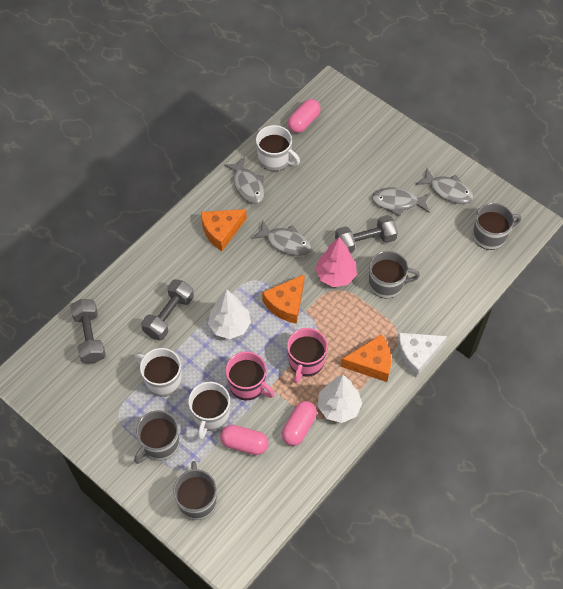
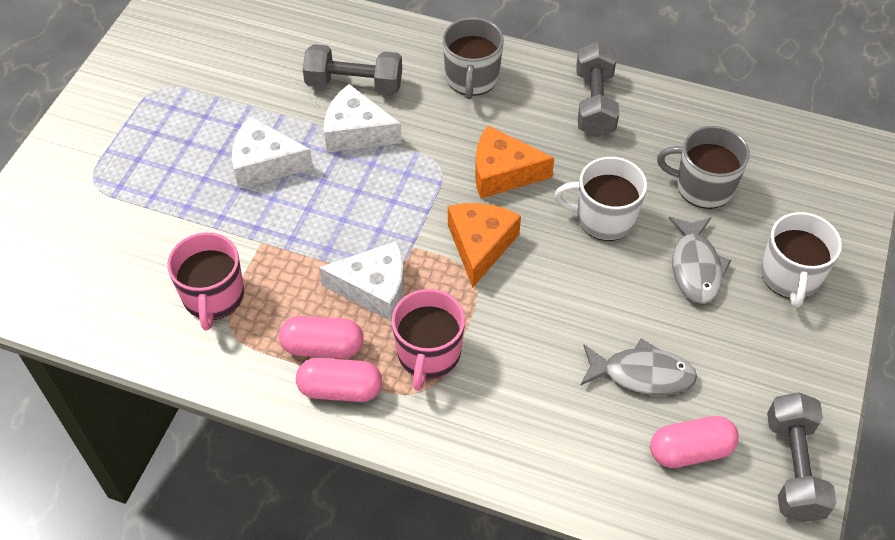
grey fish: 4 -> 2
grey mug: 4 -> 2
orange cheese: 3 -> 2
pink tree: 1 -> 0
white cheese: 1 -> 3
white mug: 3 -> 2
white tree: 2 -> 0

